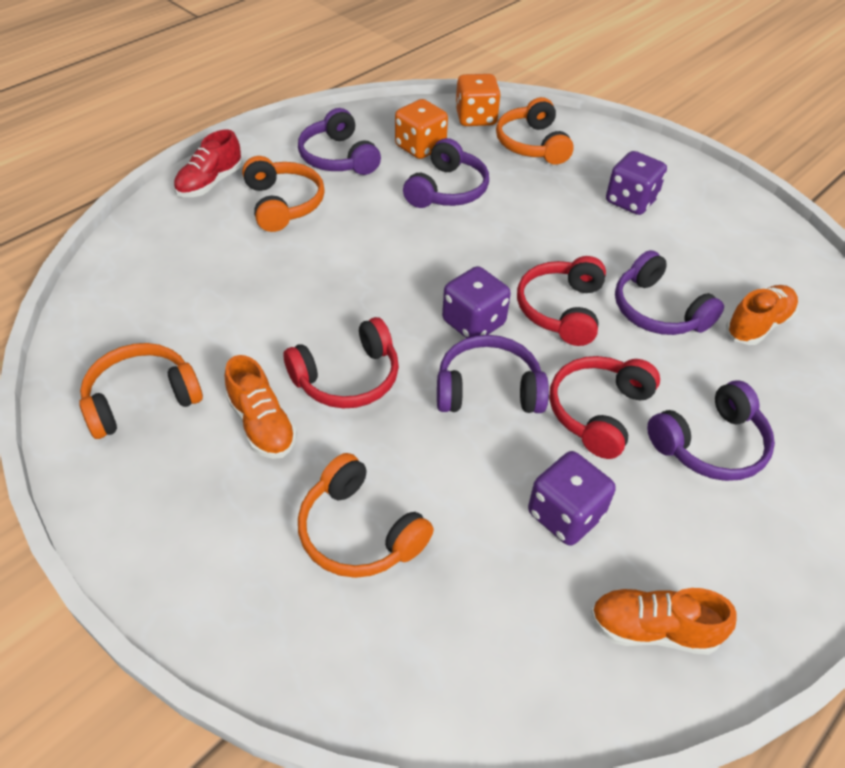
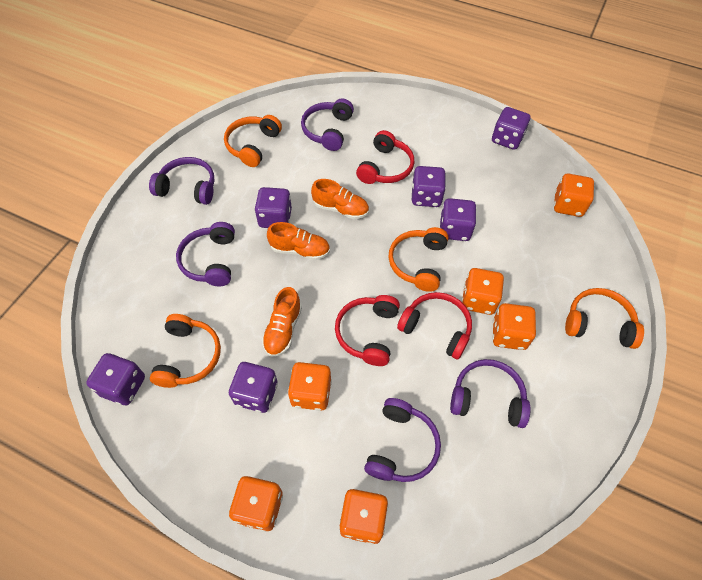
orange dice: 2 -> 6
purple dice: 3 -> 6
red shoe: 1 -> 0

